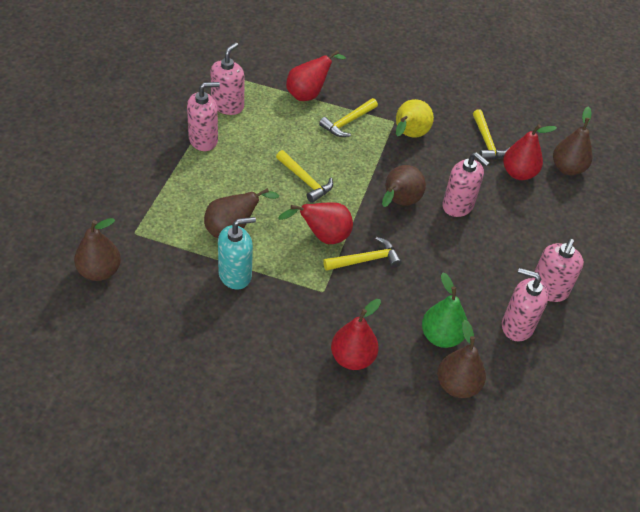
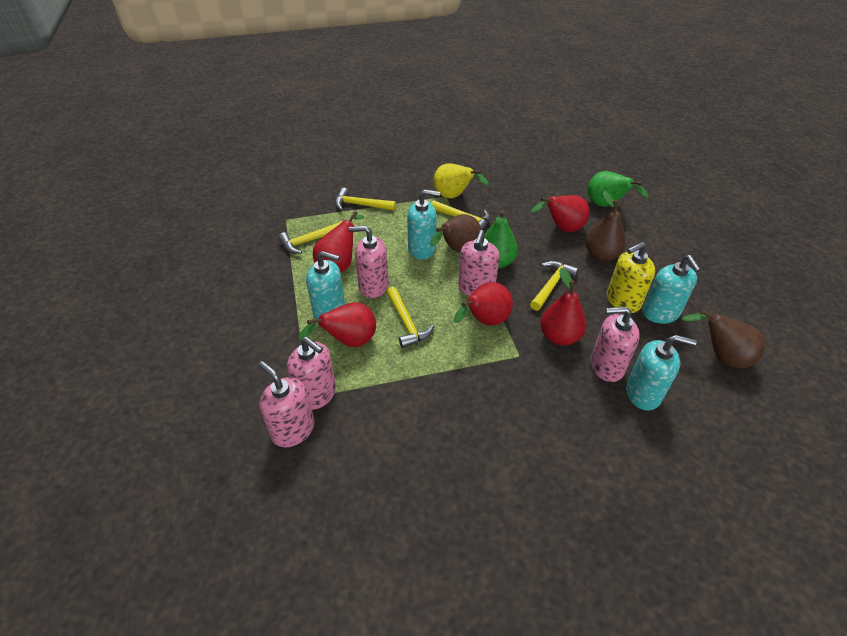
brown pear: 5 -> 3
green pear: 1 -> 2
red pear: 4 -> 5
turquoise soap dispenser: 1 -> 4
yellow hammer: 4 -> 5
yellow soap dispenser: 0 -> 1

